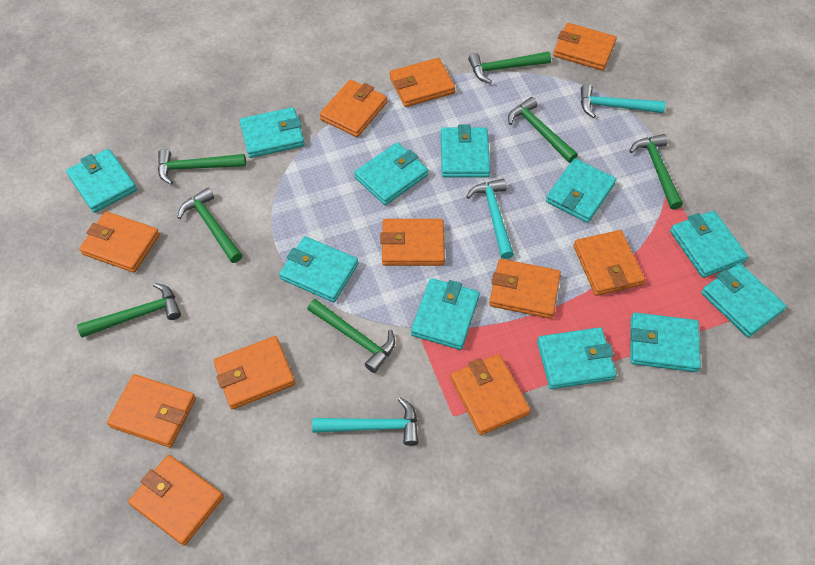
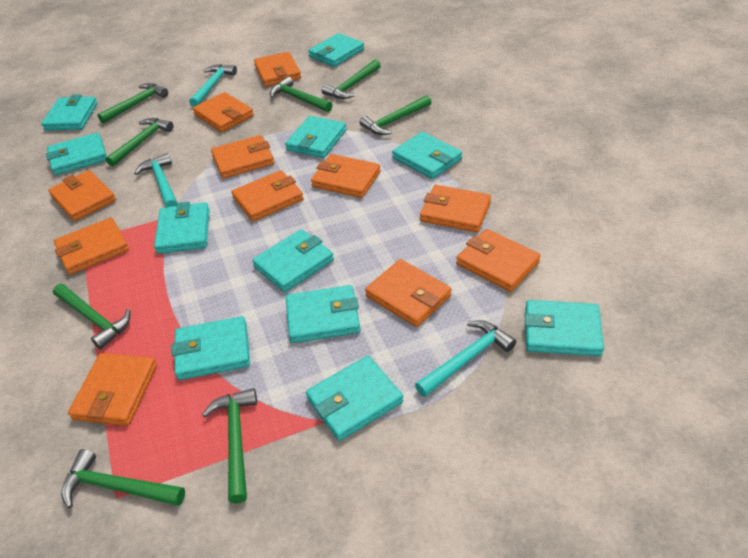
green hammer: 7 -> 8

